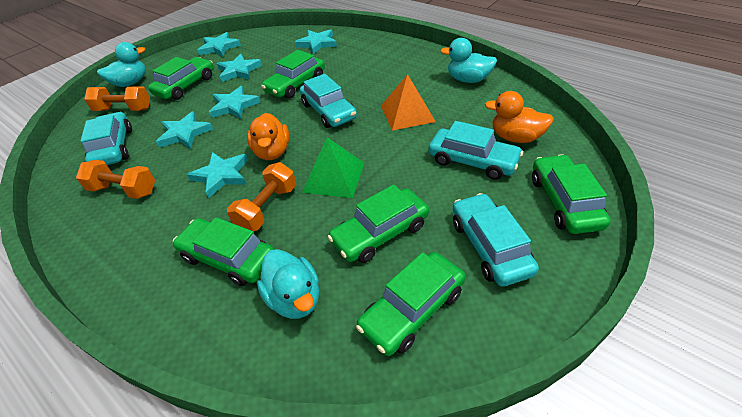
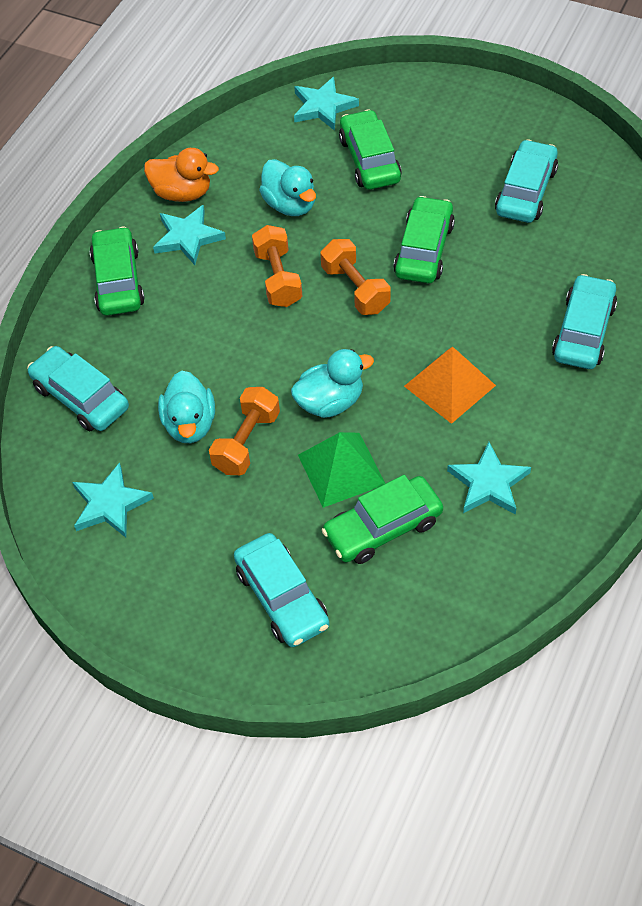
green car: 6 -> 4
orange duck: 2 -> 1
turquoise star: 6 -> 4

